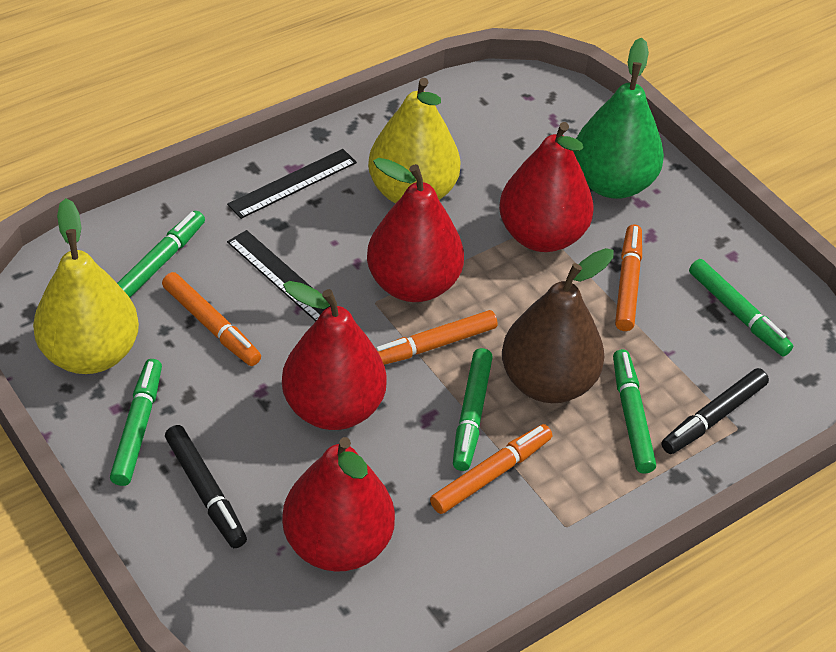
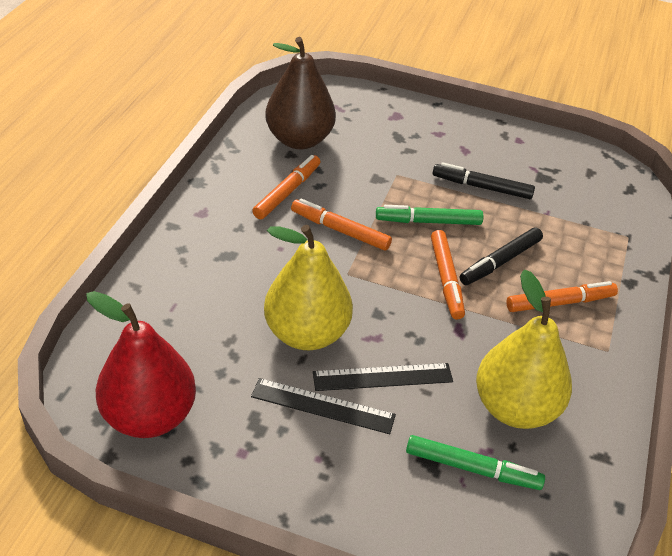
green marker: 5 -> 2
green pear: 1 -> 0
red pear: 4 -> 1

